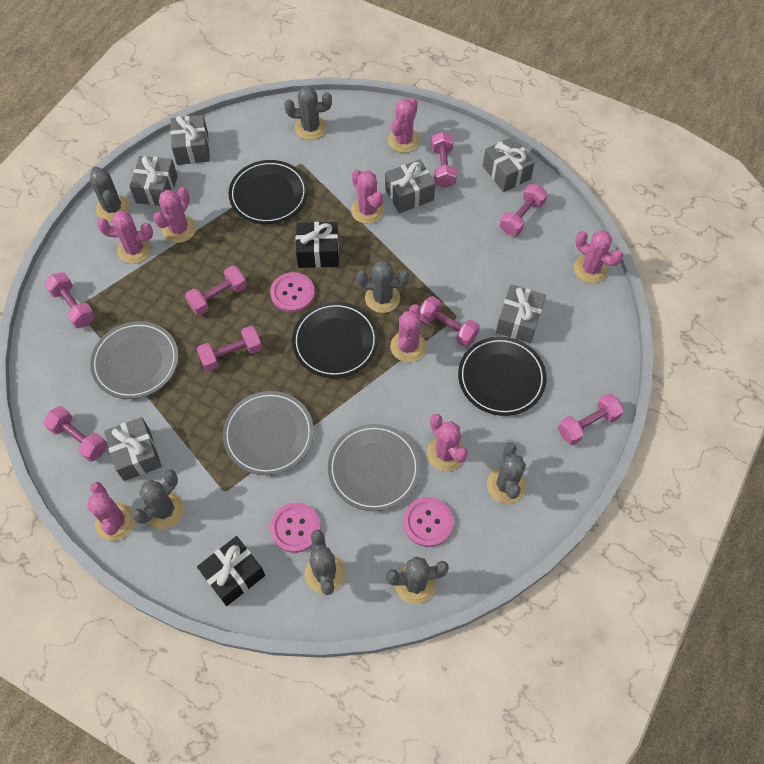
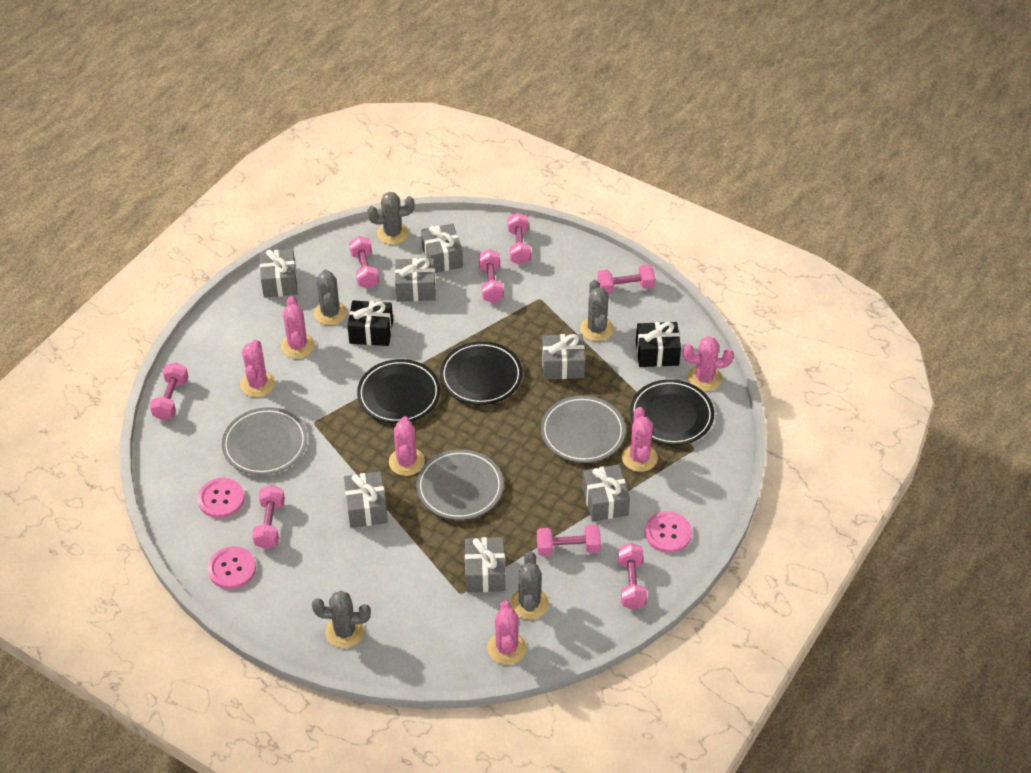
grey cactus: 7 -> 5
grey gift: 6 -> 7
pink cactus: 8 -> 6

